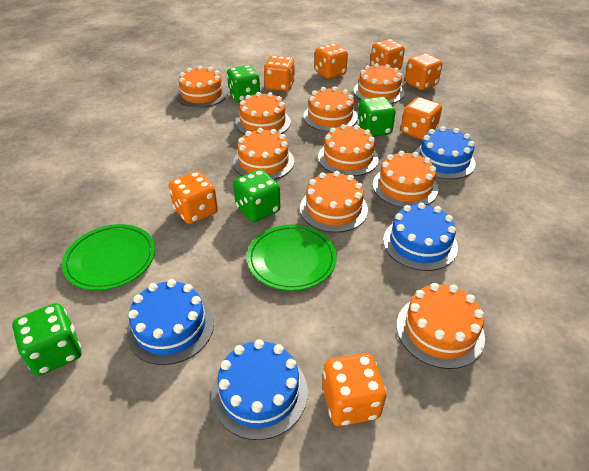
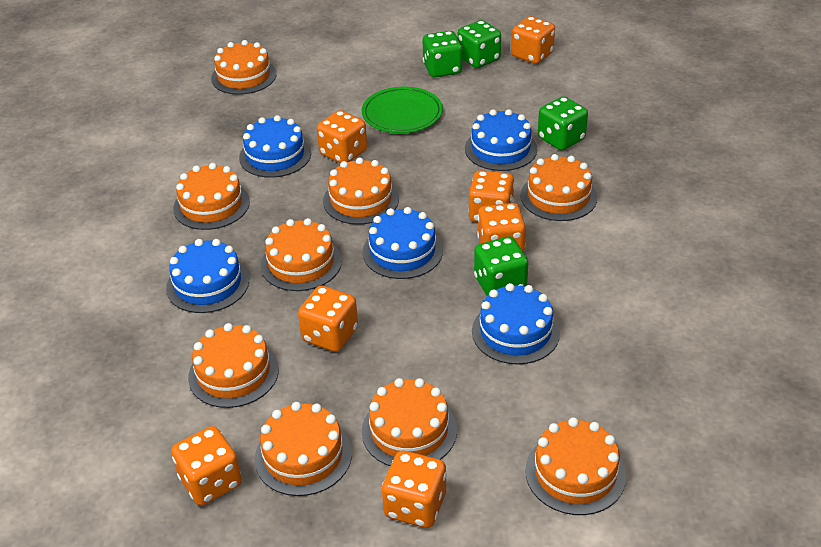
blue cake: 4 -> 5
green plate: 2 -> 1

